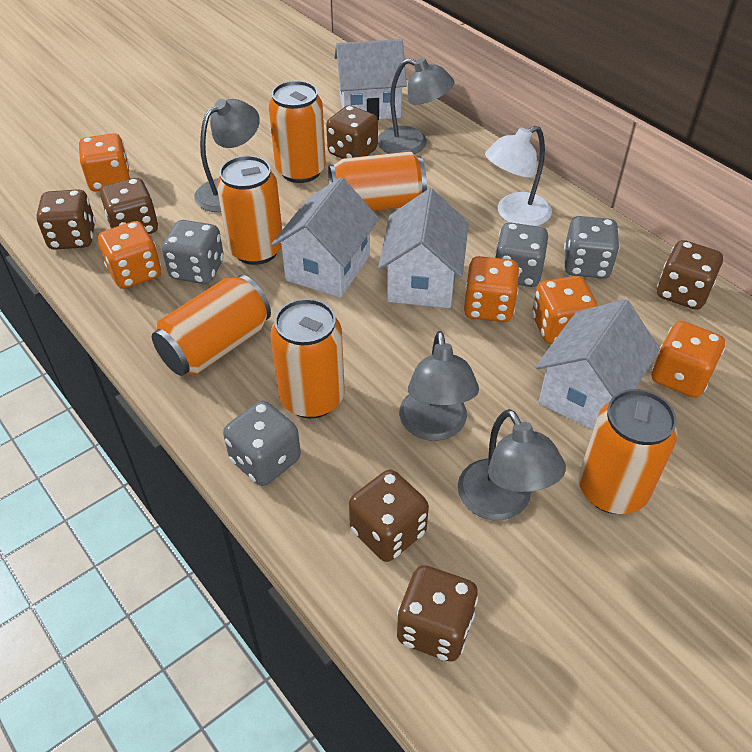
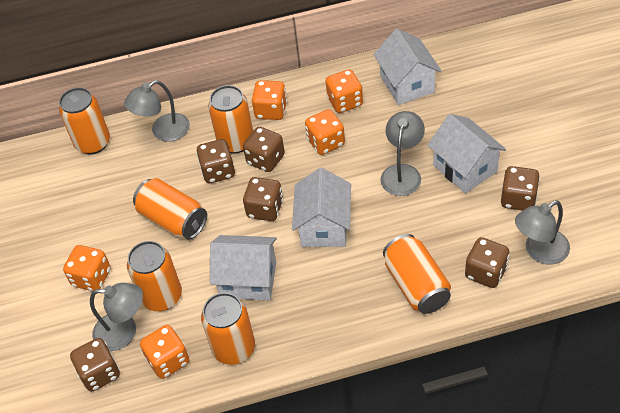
grey dice: 4 -> 0
white lamp: 1 -> 0

